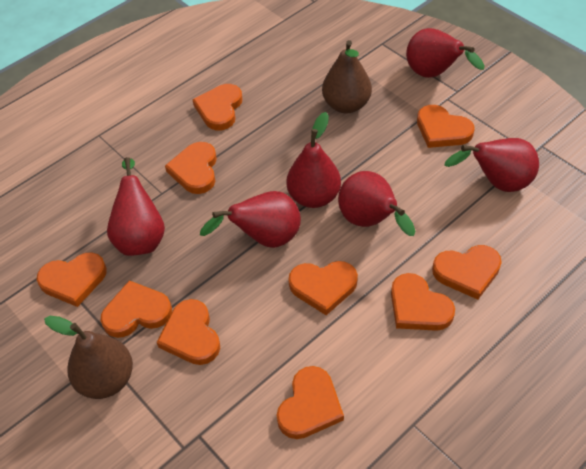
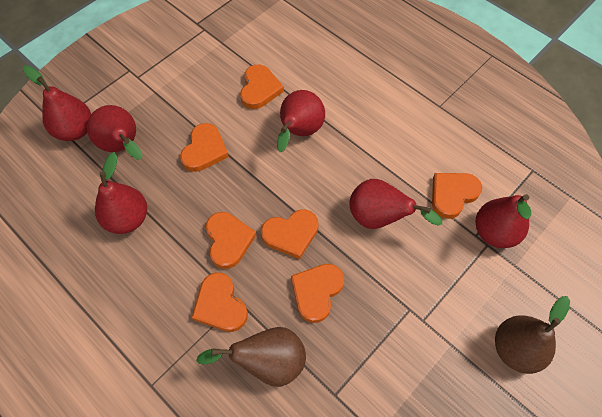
orange heart: 10 -> 7

